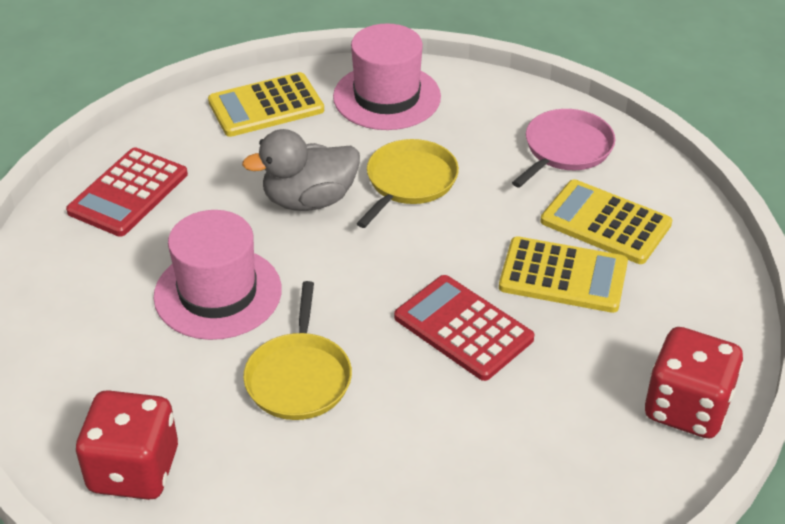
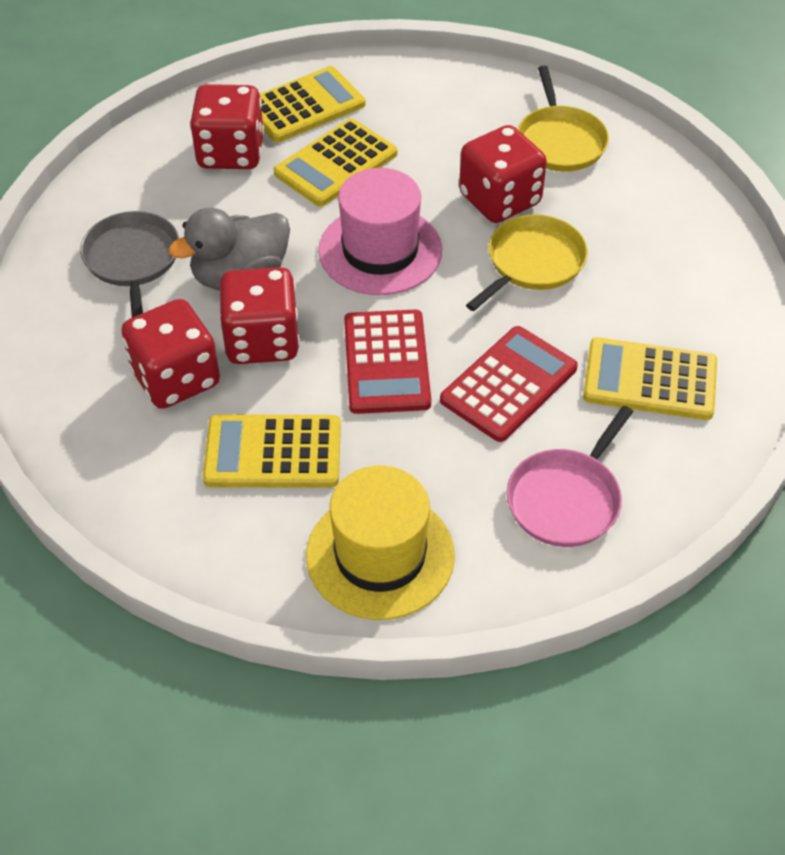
grey pan: 0 -> 1
pink hat: 2 -> 1
red dice: 2 -> 4
yellow calculator: 3 -> 4
yellow hat: 0 -> 1

